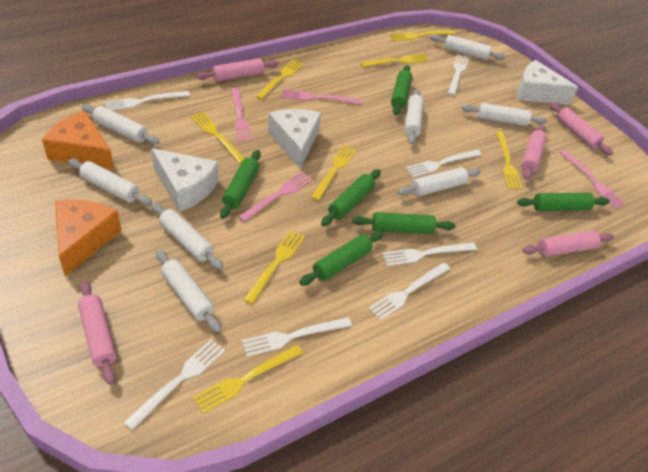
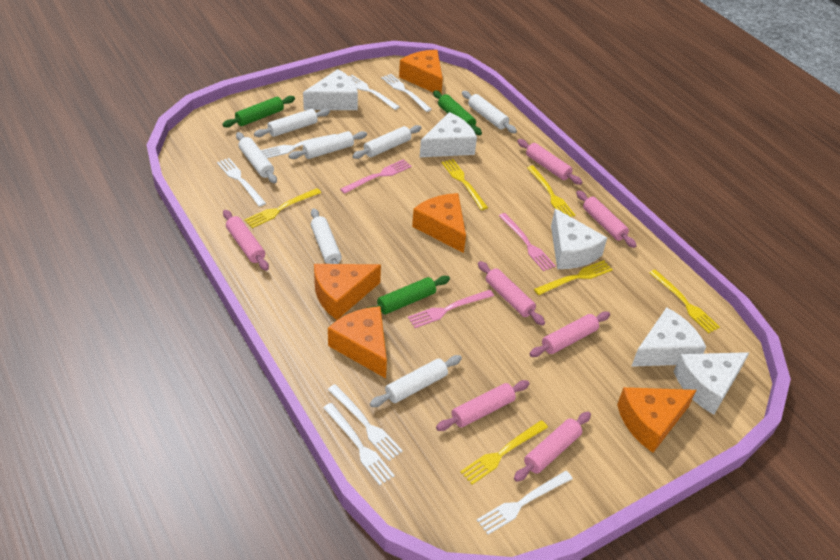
green rolling pin: 6 -> 3
orange cheese: 2 -> 5
pink fork: 4 -> 3
pink rolling pin: 5 -> 7
white cheese: 3 -> 5
white rolling pin: 8 -> 7
yellow fork: 8 -> 6

